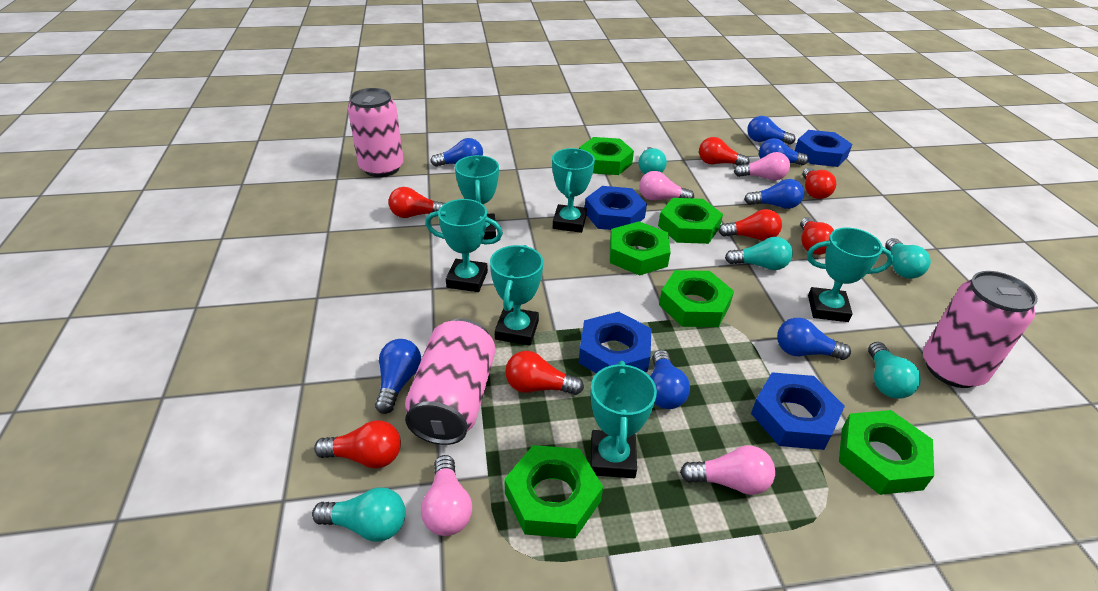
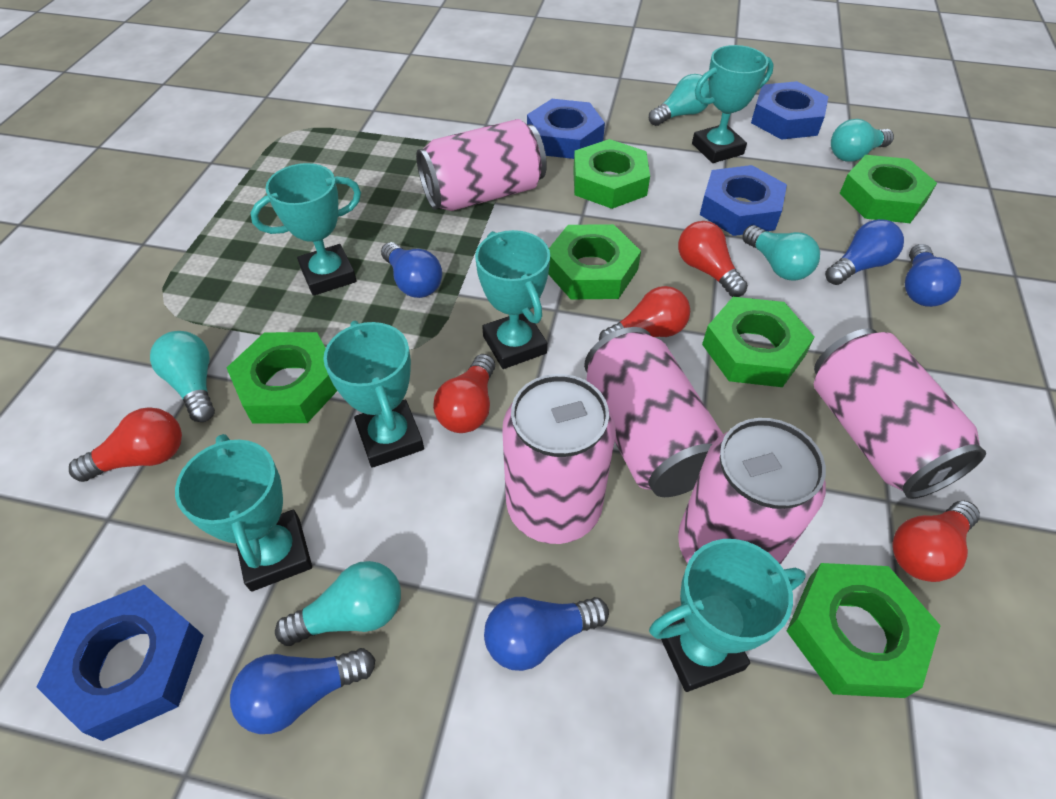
blue light bulb: 7 -> 5
pink can: 3 -> 5
pink light bulb: 4 -> 0
red light bulb: 7 -> 5

